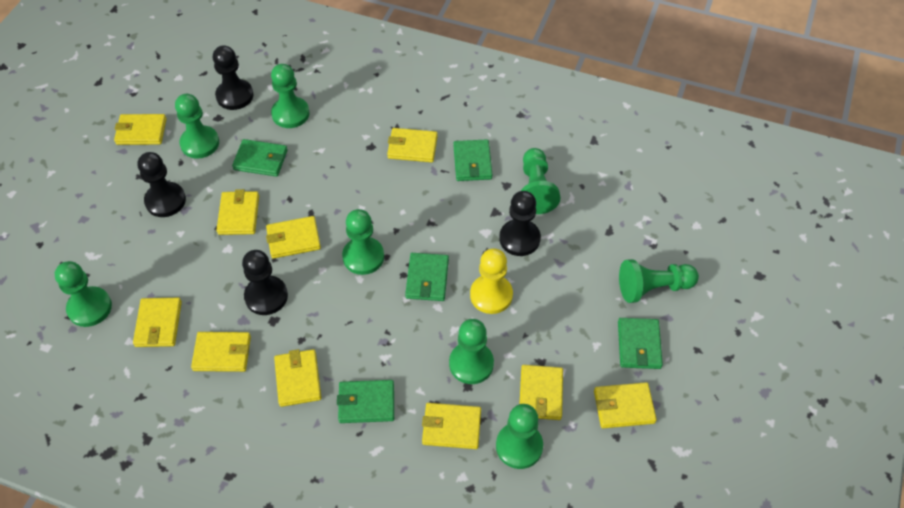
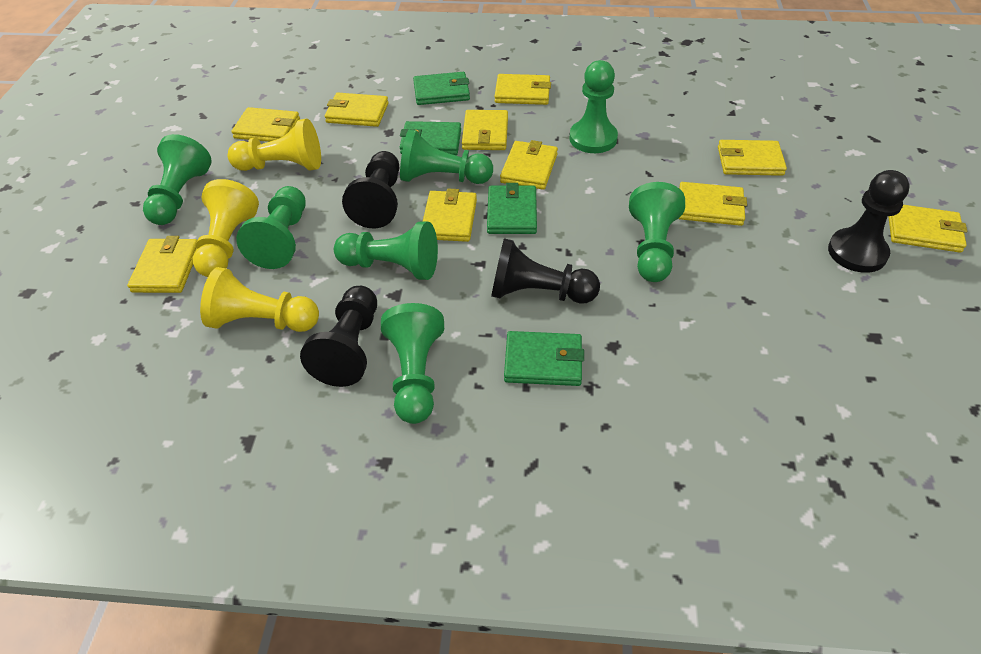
green pawn: 8 -> 7
green wallet: 5 -> 4
yellow pawn: 1 -> 3

